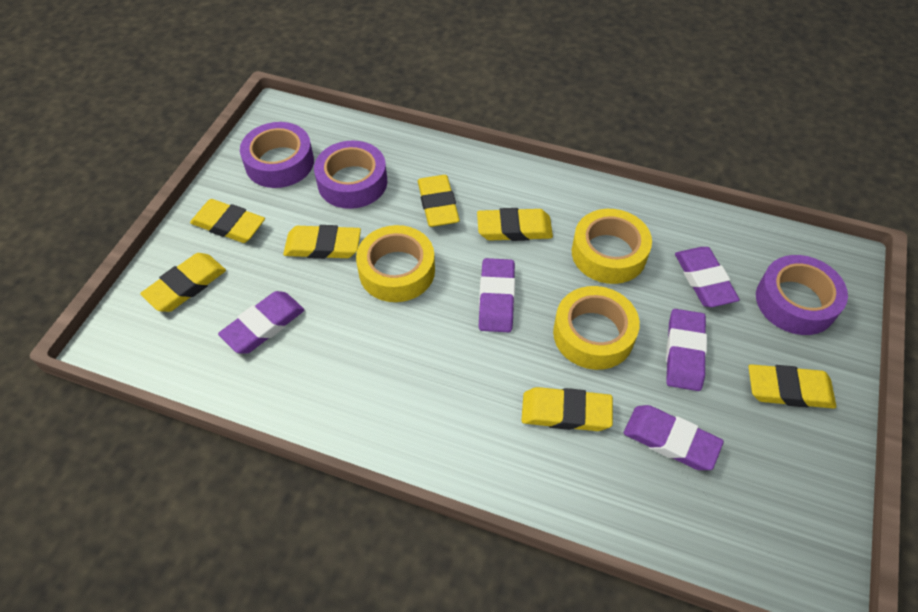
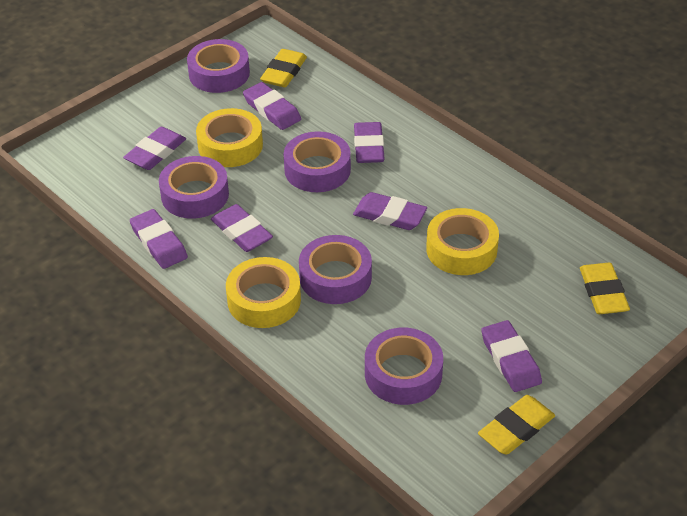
purple eraser: 5 -> 7
purple tape: 3 -> 5
yellow eraser: 7 -> 3

